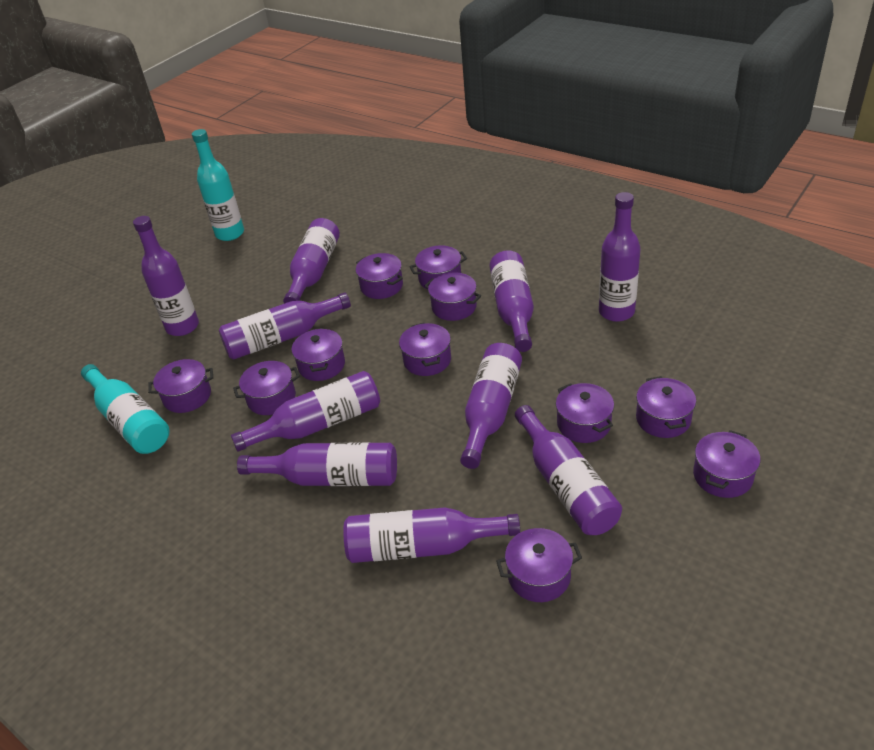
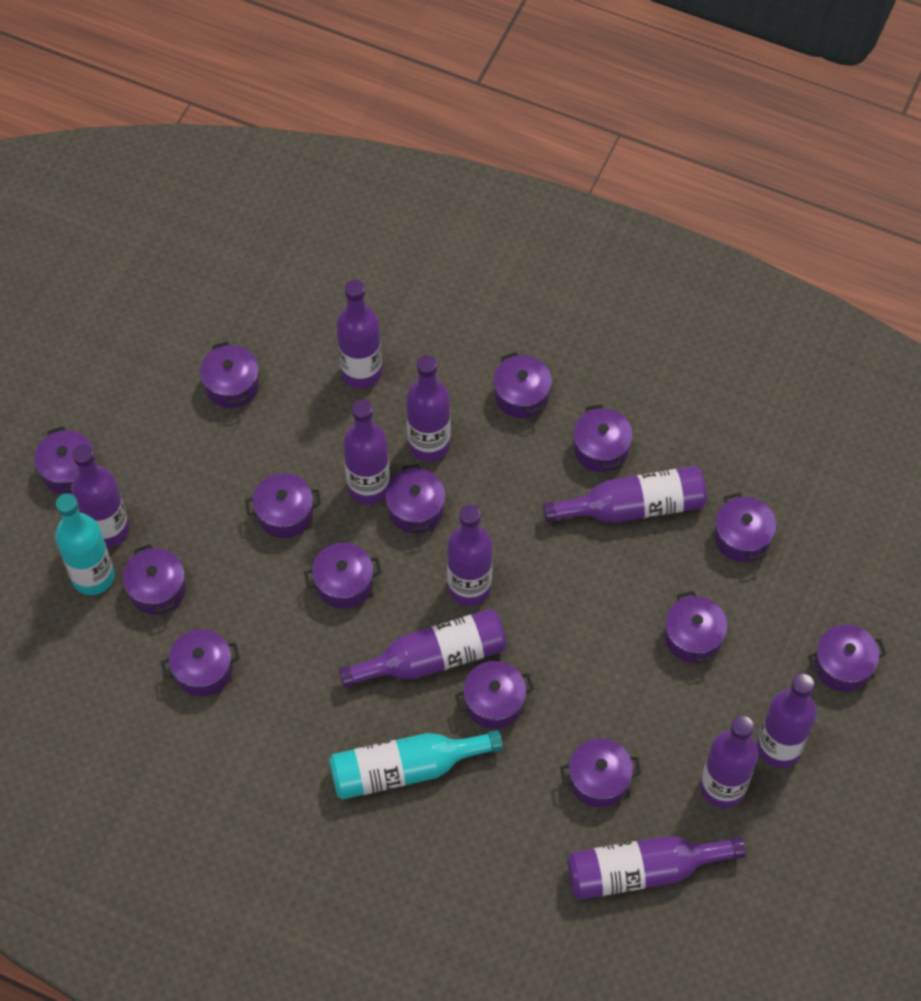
purple pot: 11 -> 14

